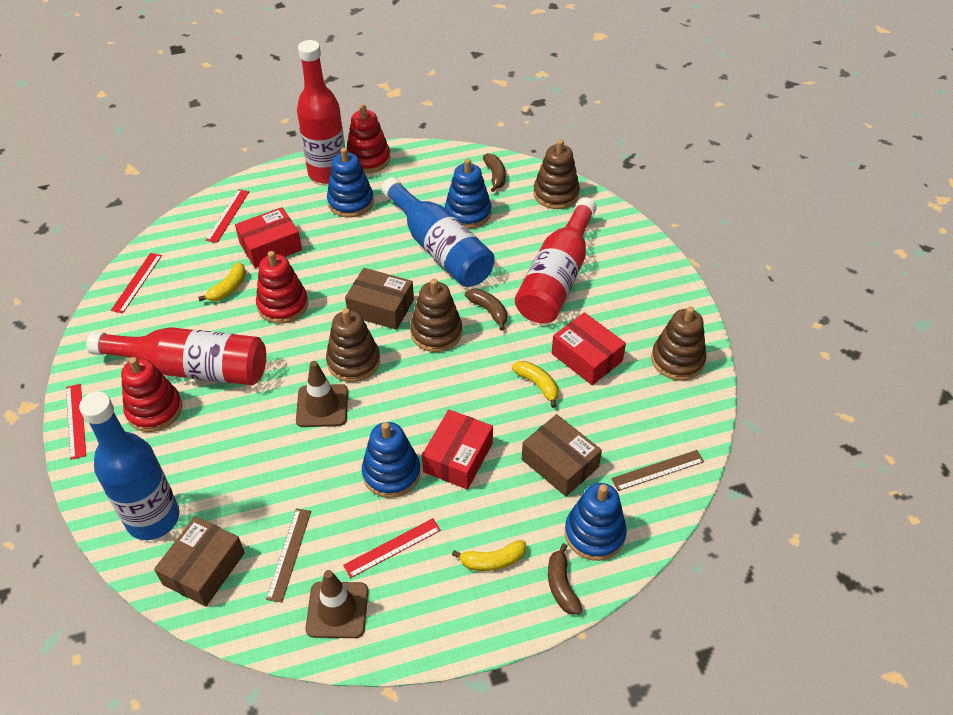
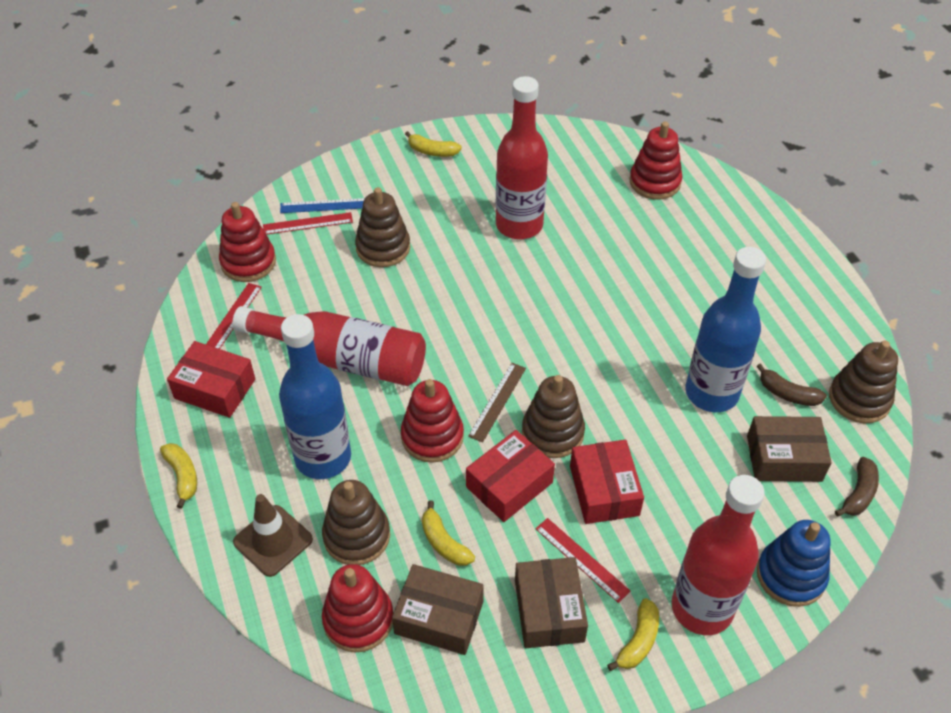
blue ruler: 0 -> 1
blue stacking toy: 4 -> 1
brown banana: 3 -> 2
brown ruler: 2 -> 1
brown traffic cone: 2 -> 1
red ruler: 4 -> 3
red stacking toy: 3 -> 4
yellow banana: 3 -> 4

